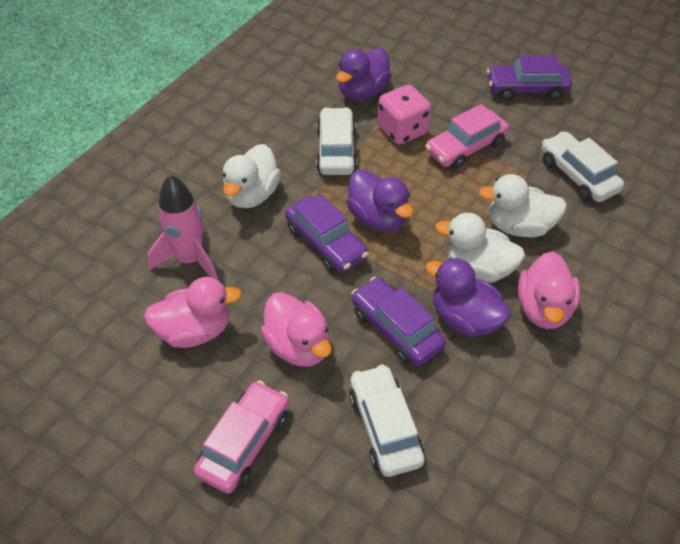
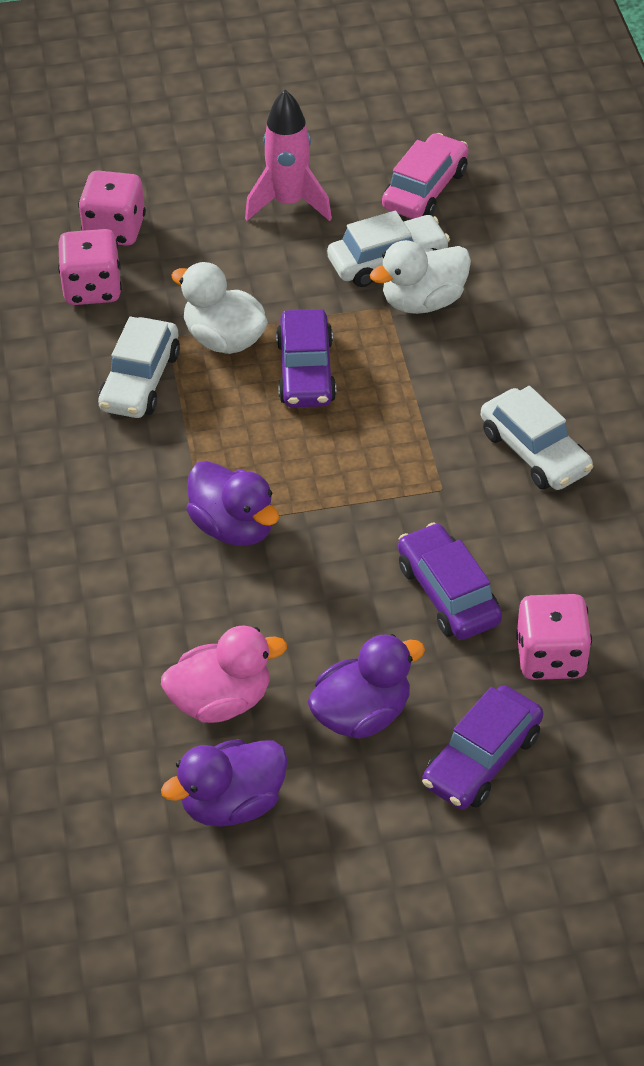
pink car: 2 -> 1
pink dice: 1 -> 3
pink duck: 3 -> 1
white duck: 3 -> 2

